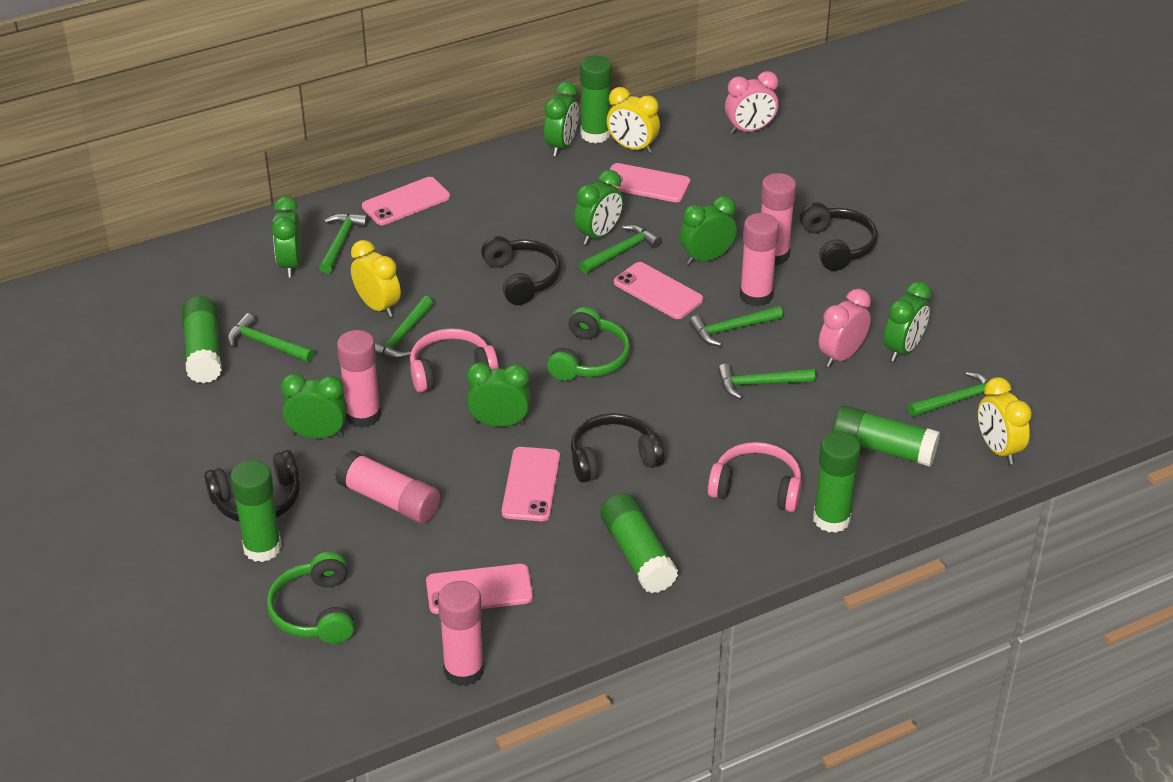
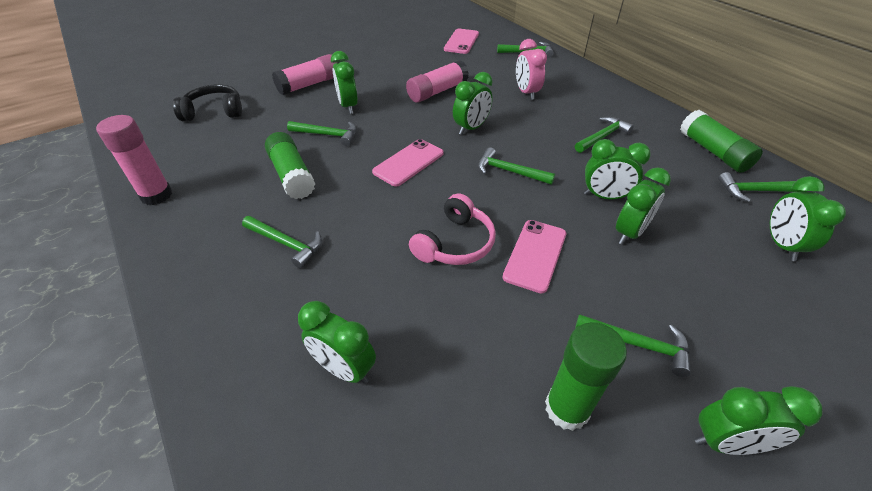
black headphones: 4 -> 1
green glue stick: 6 -> 3
green headphones: 2 -> 0
pink clock: 2 -> 1
pink glue stick: 5 -> 3
pink headphones: 2 -> 1
pink phone: 5 -> 3
yellow clock: 3 -> 0

